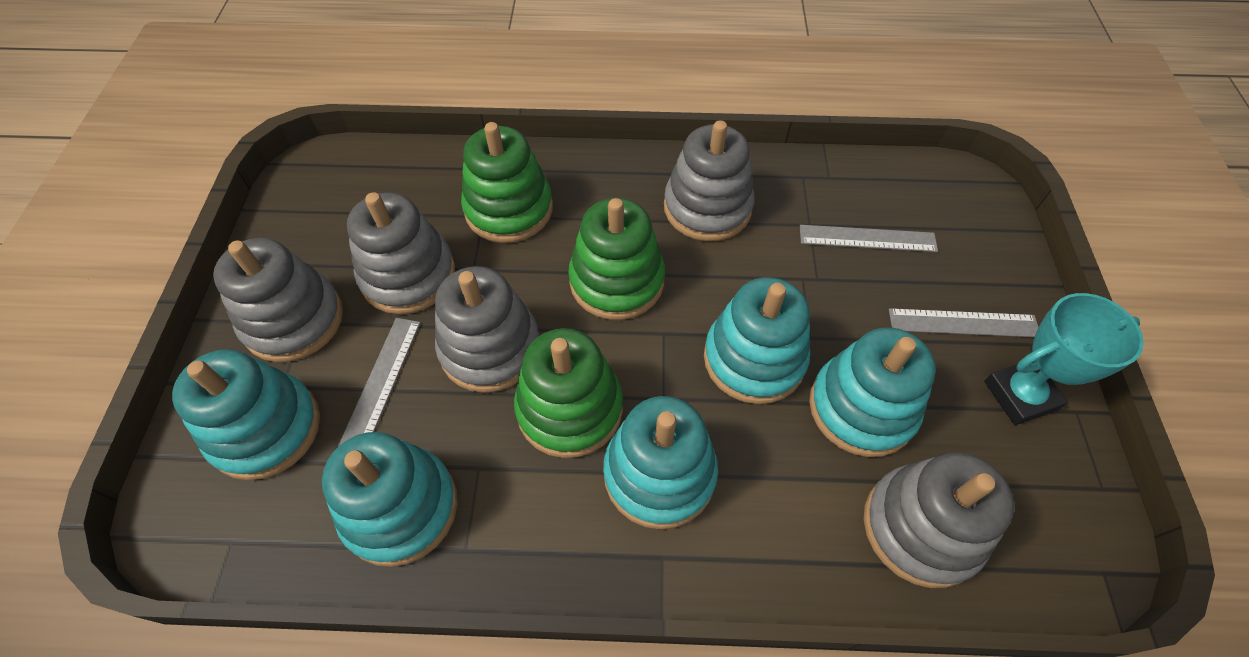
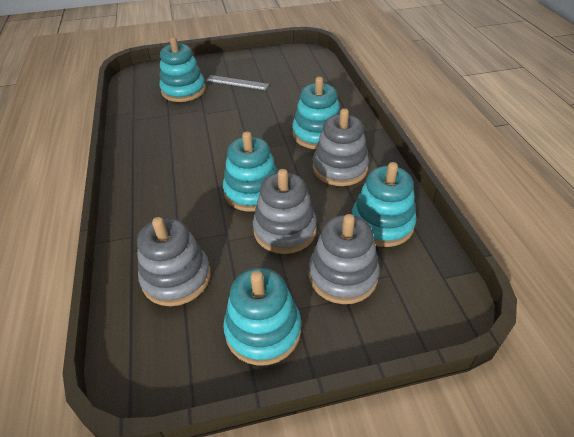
green stacking toy: 3 -> 0
grey ruler: 3 -> 1
grey stacking toy: 5 -> 4
turquoise trophy: 1 -> 0

